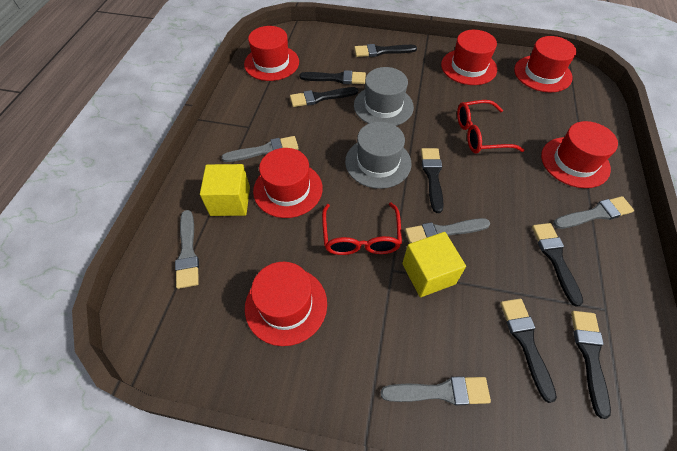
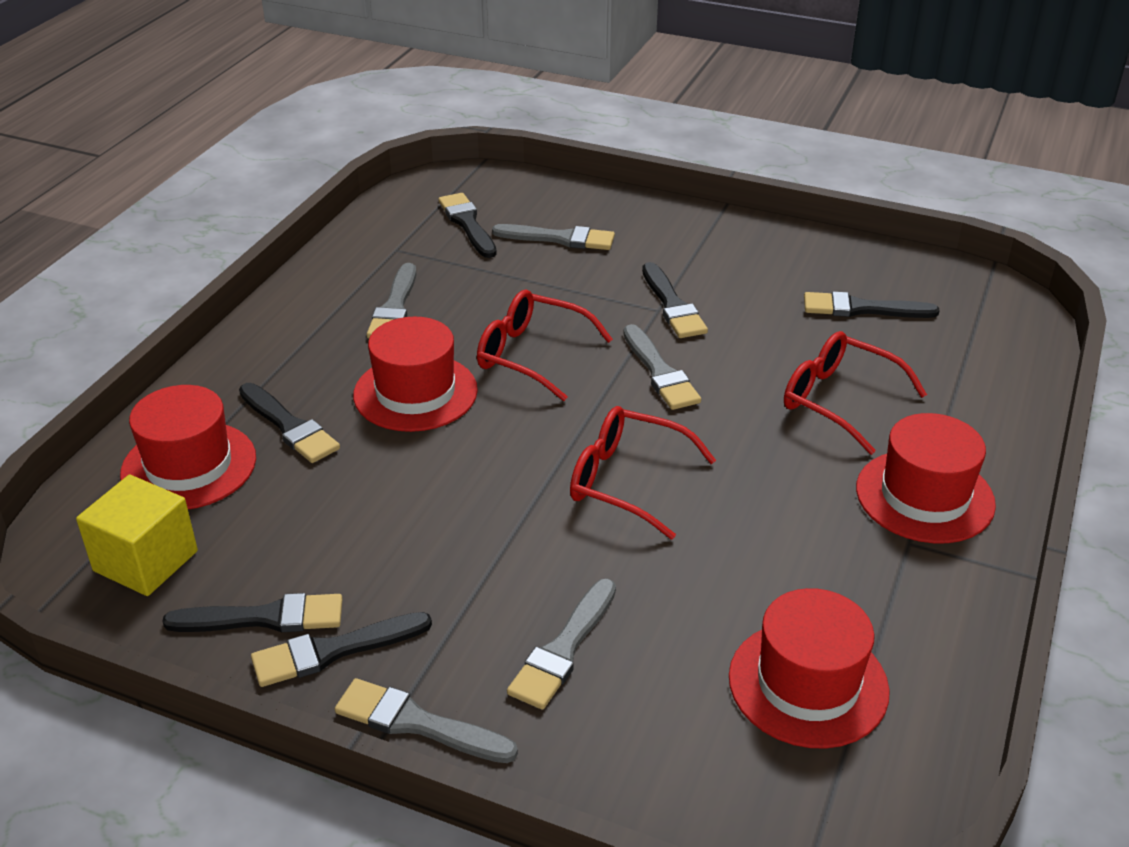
black brush: 7 -> 6
grey hat: 2 -> 0
red glasses: 2 -> 3
red hat: 6 -> 4
yellow cube: 2 -> 1

